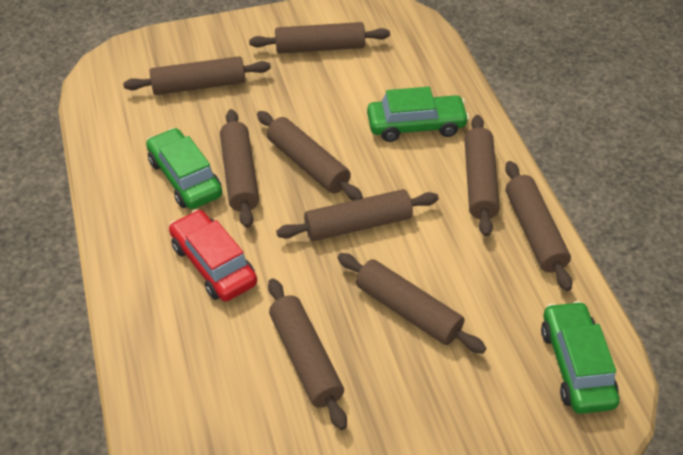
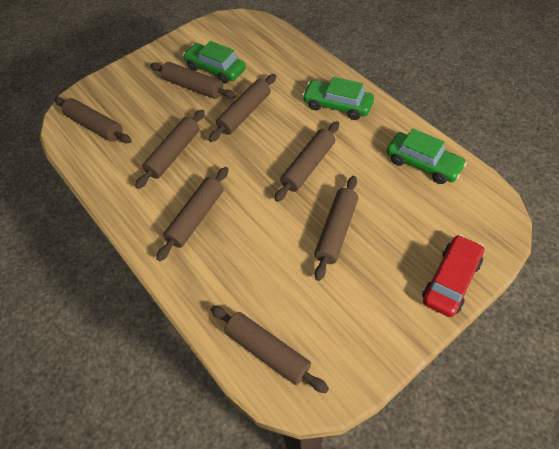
brown rolling pin: 9 -> 8

